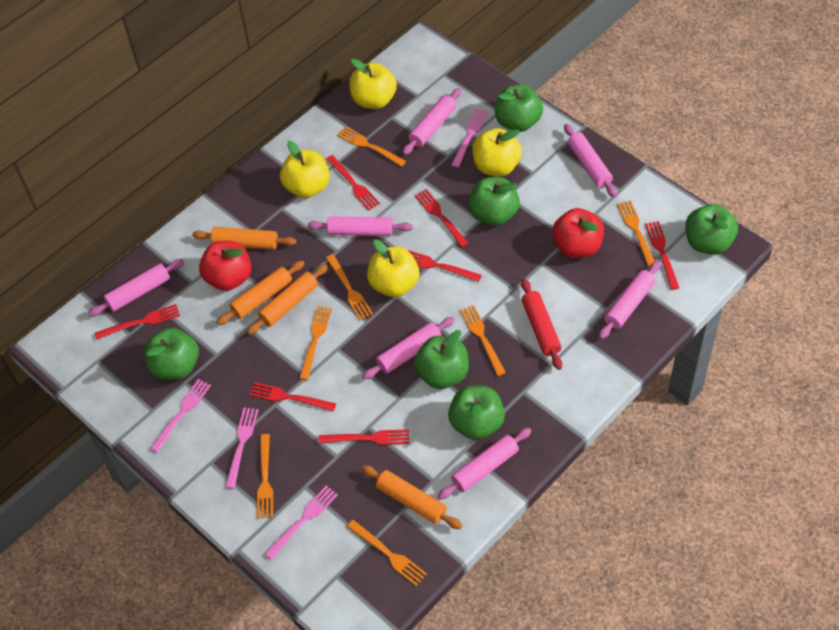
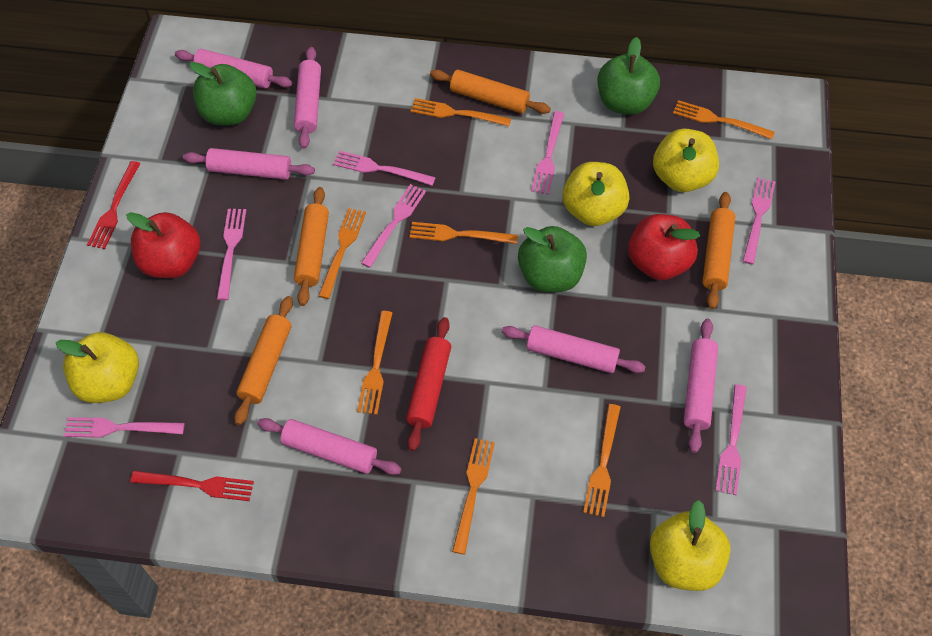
green apple: 6 -> 3
pink fork: 4 -> 7
pink rolling pin: 7 -> 6
red fork: 7 -> 2

